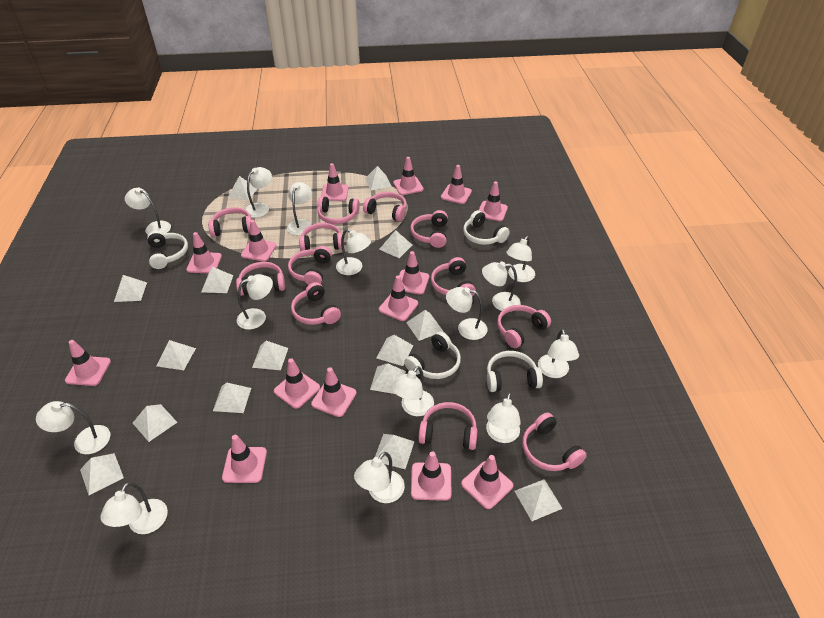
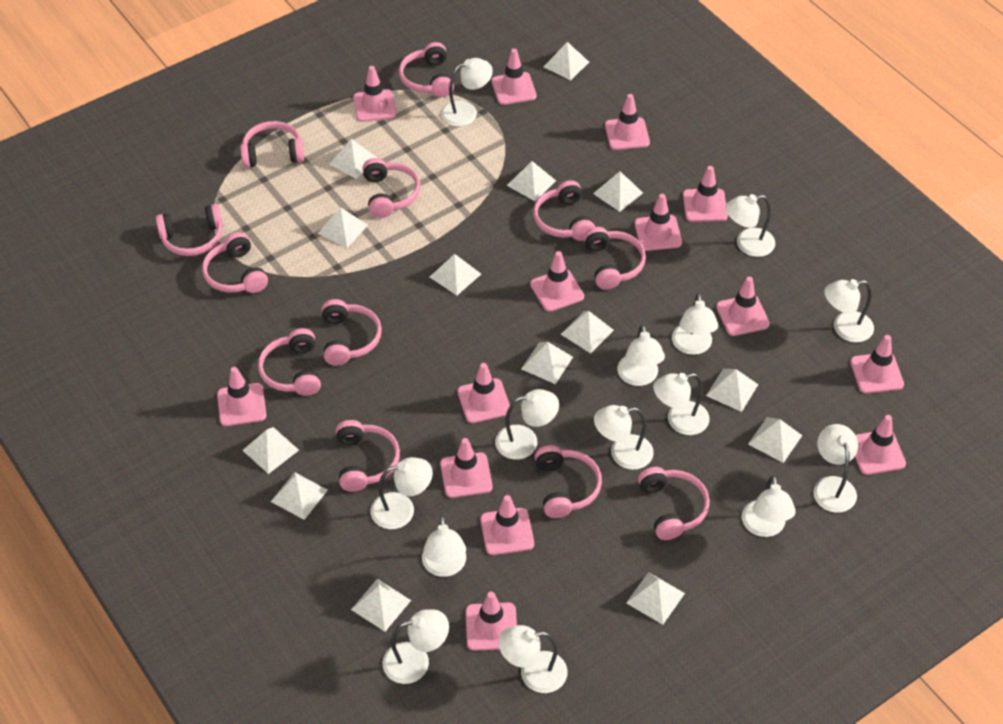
white headphones: 4 -> 0
white pyramid: 15 -> 14

